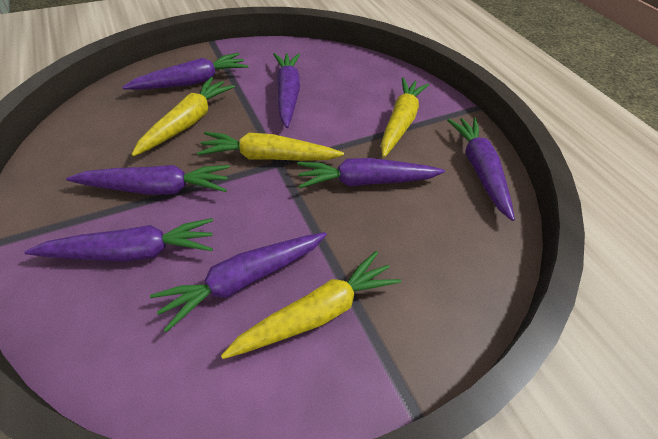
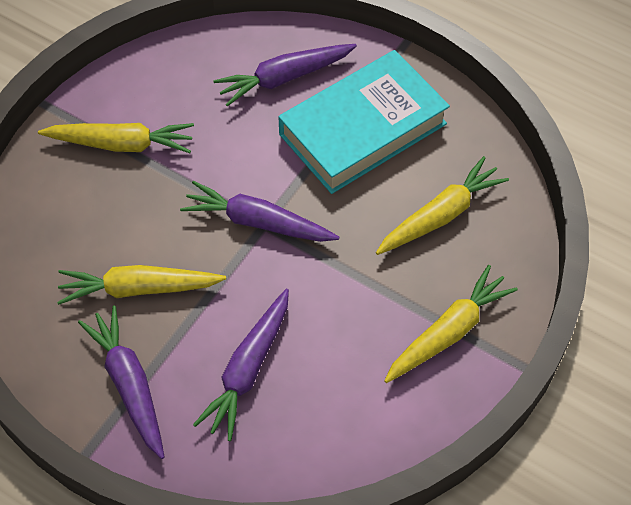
purple carrot: 7 -> 4
turquoise book: 0 -> 1

